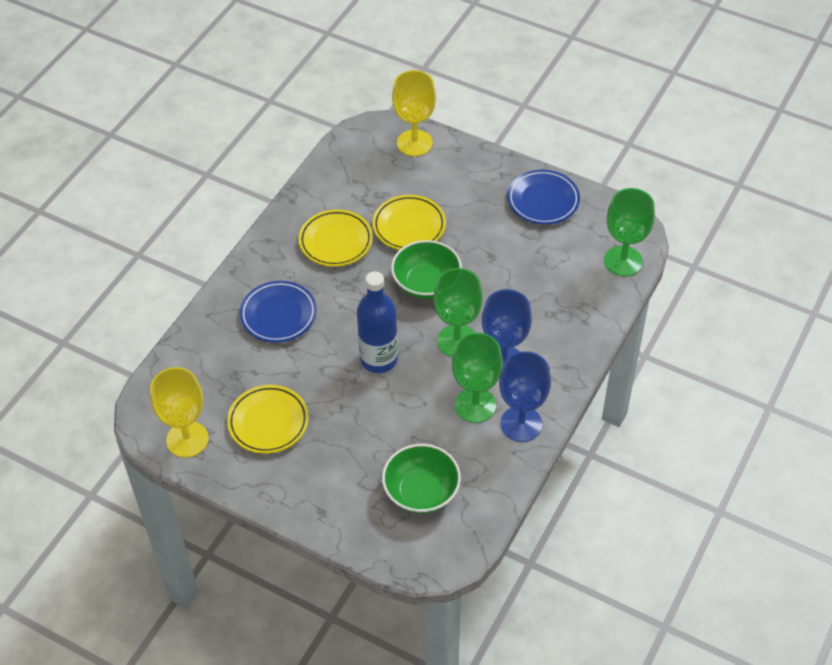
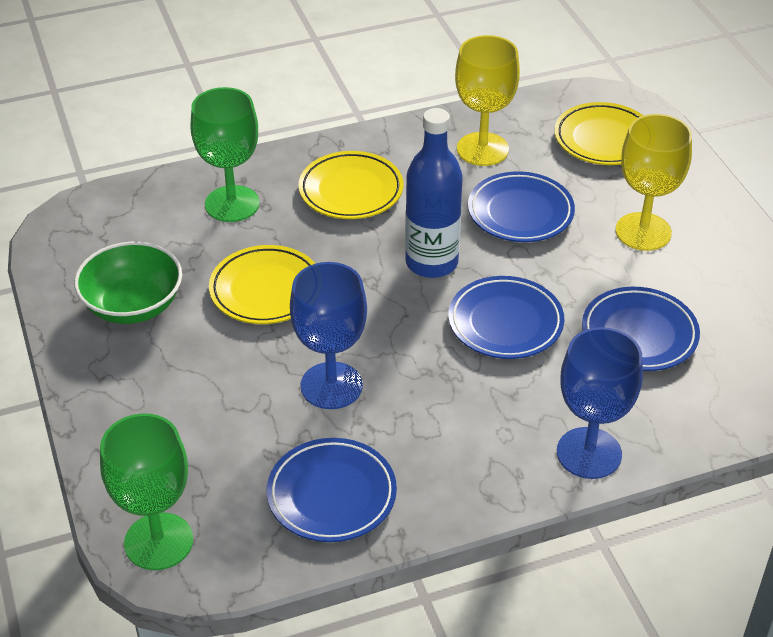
blue plate: 2 -> 4
green bowl: 2 -> 1
green goblet: 3 -> 2

